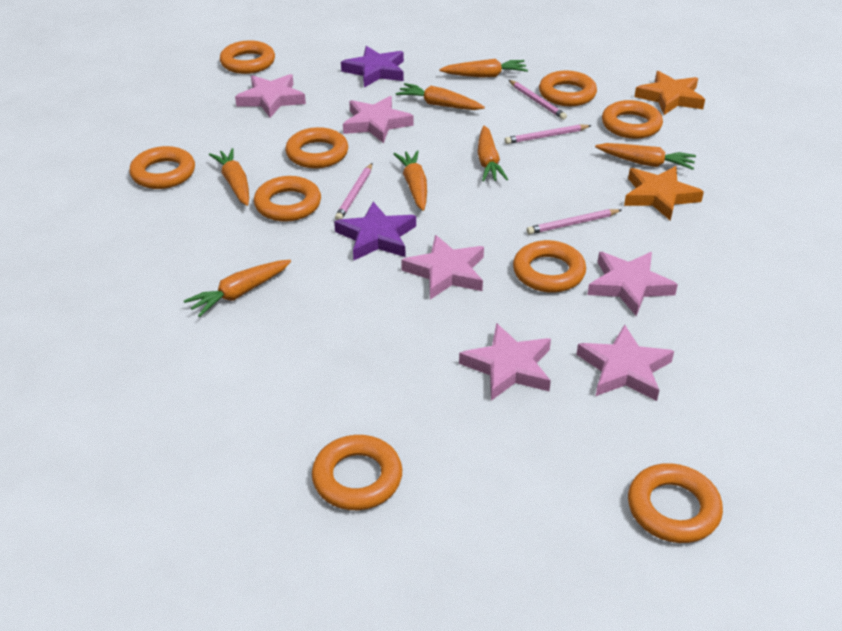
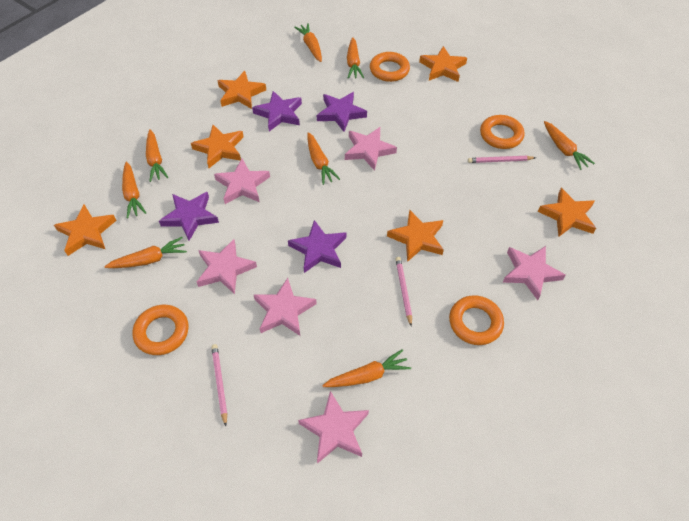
orange carrot: 7 -> 8
orange ring: 9 -> 4
orange star: 2 -> 6
pink pencil: 4 -> 3
purple star: 2 -> 4

